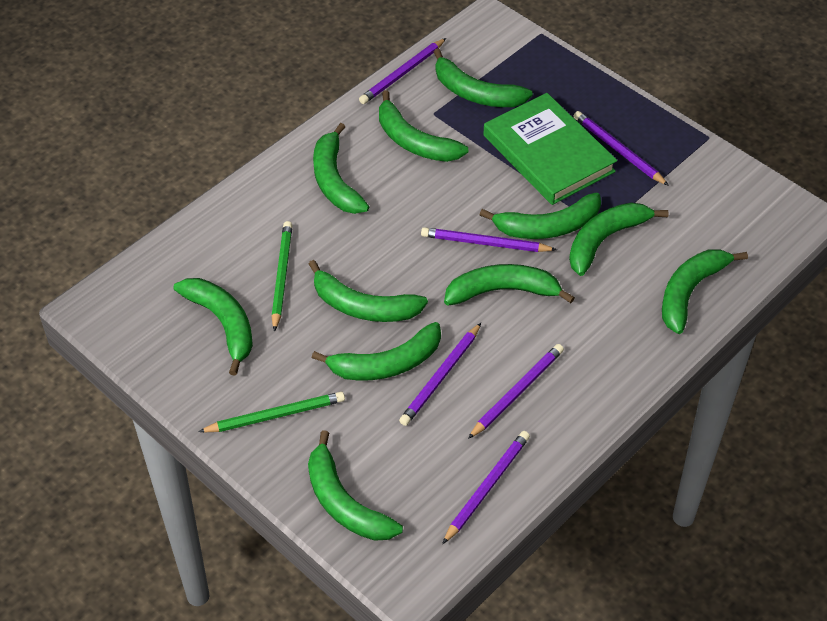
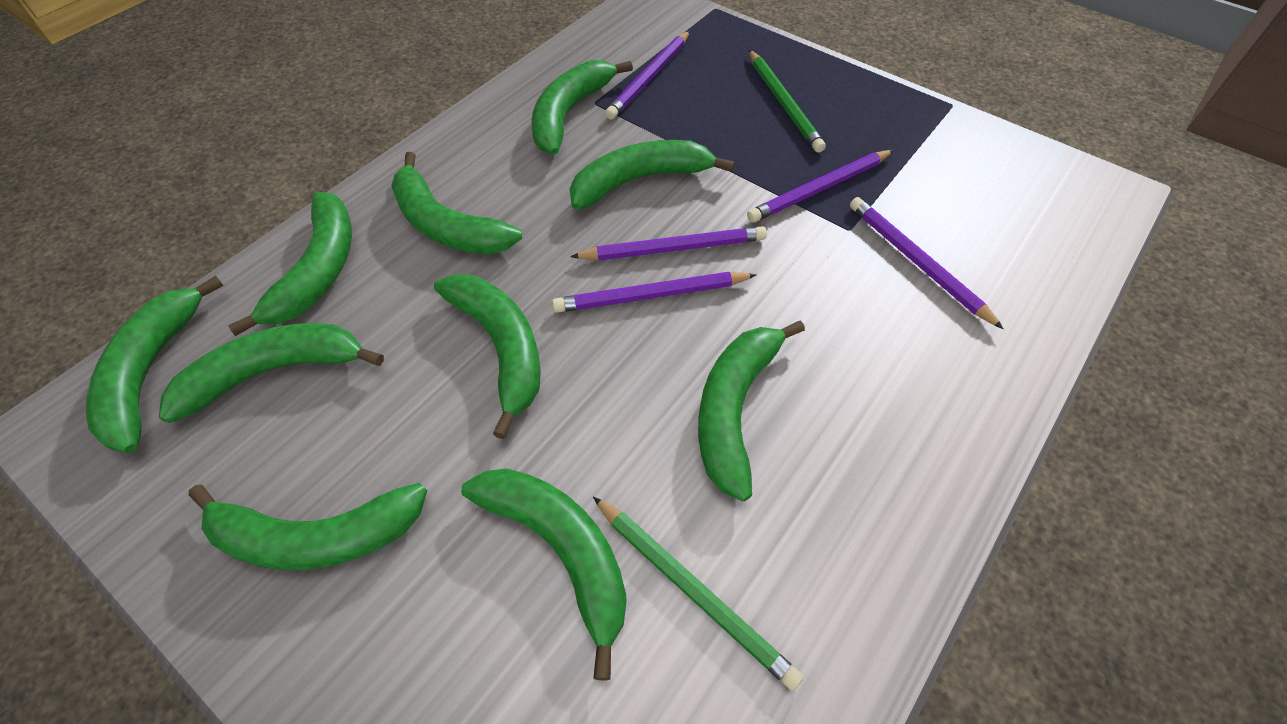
green banana: 11 -> 10
green book: 1 -> 0
purple pencil: 6 -> 5

